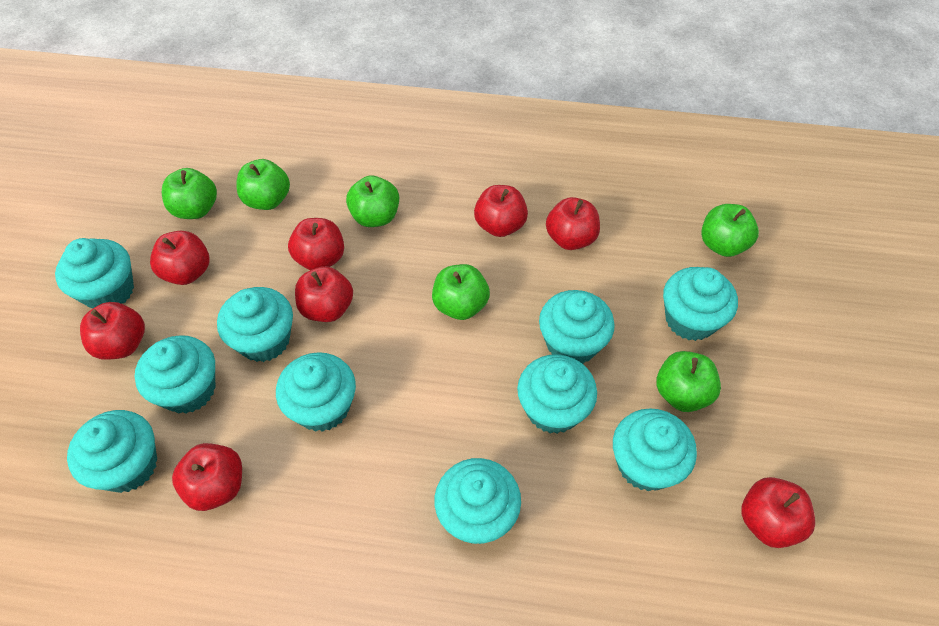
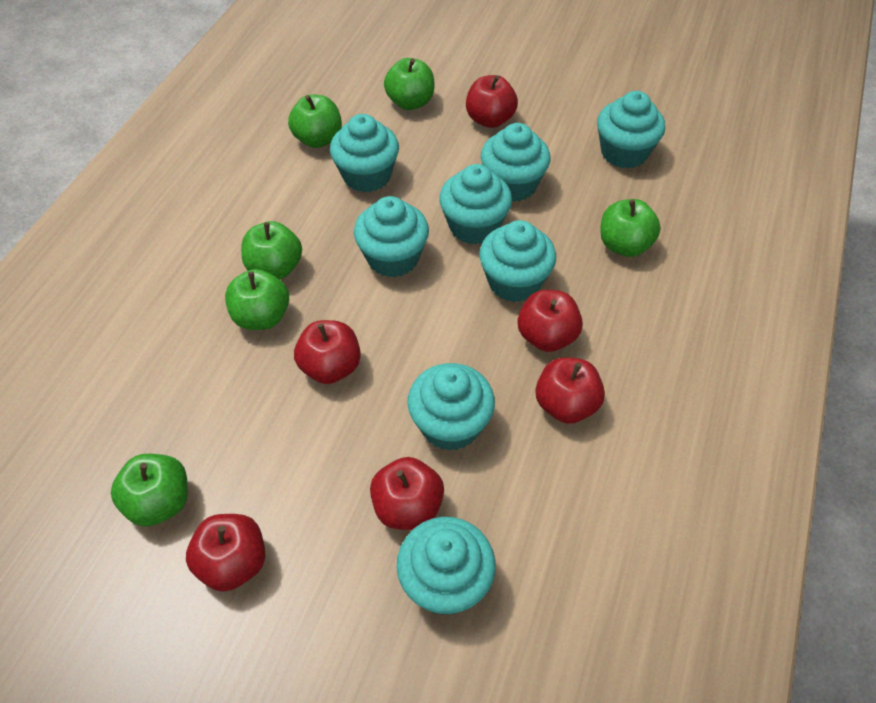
red apple: 8 -> 6
turquoise cupcake: 10 -> 8

